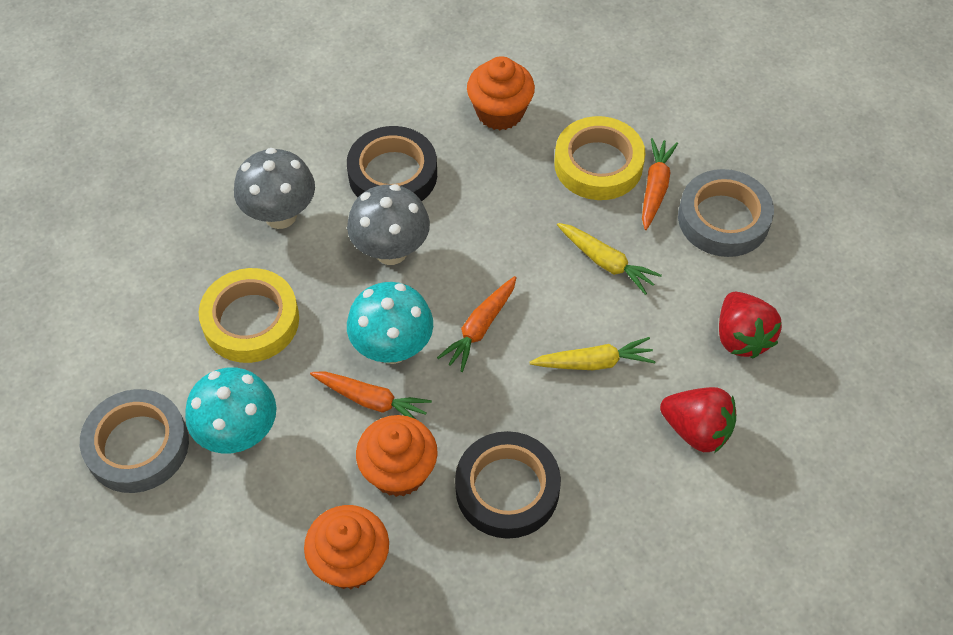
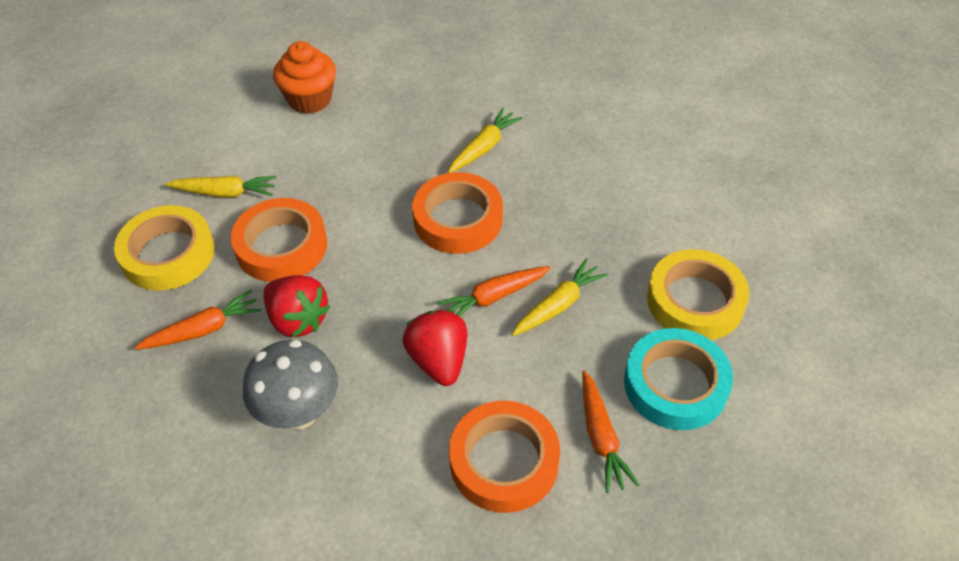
black tape: 2 -> 0
grey mushroom: 2 -> 1
grey tape: 2 -> 0
orange cupcake: 3 -> 1
orange tape: 0 -> 3
turquoise mushroom: 2 -> 0
turquoise tape: 0 -> 1
yellow carrot: 2 -> 3

